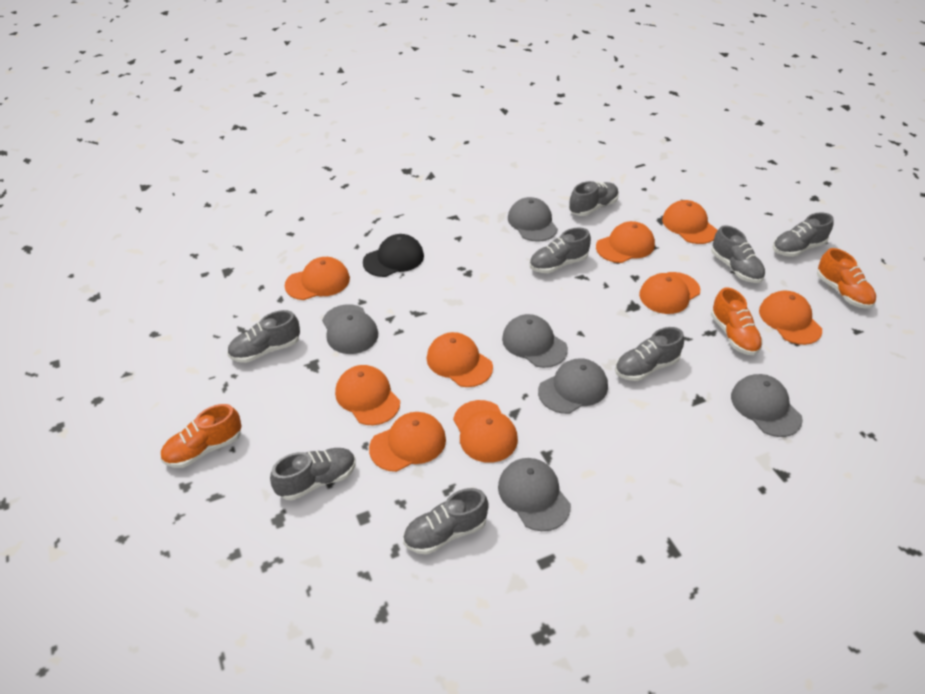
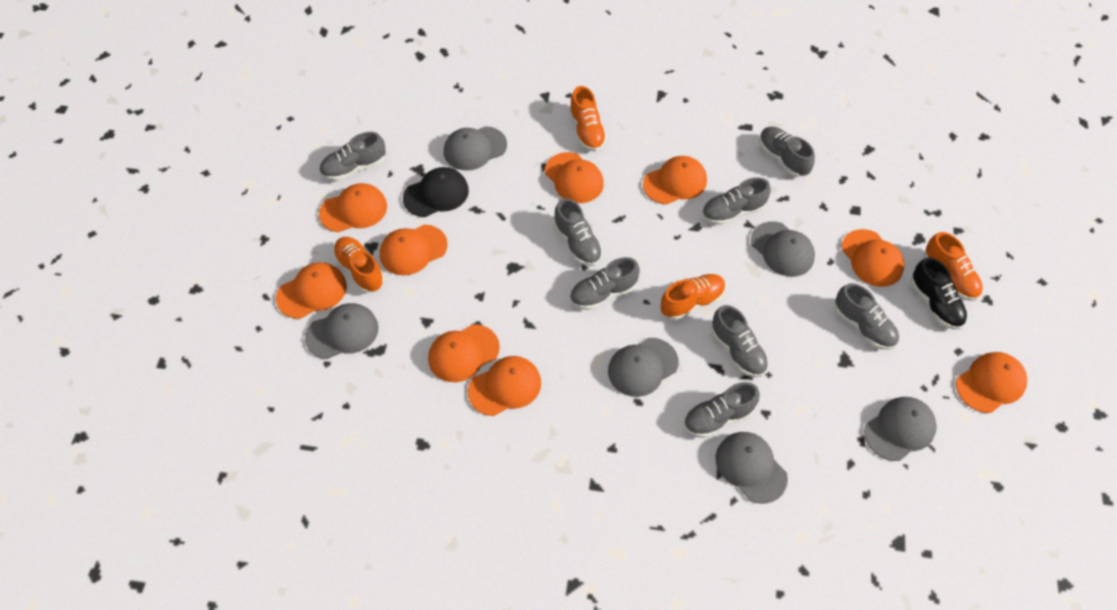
black shoe: 0 -> 1
orange shoe: 3 -> 4

